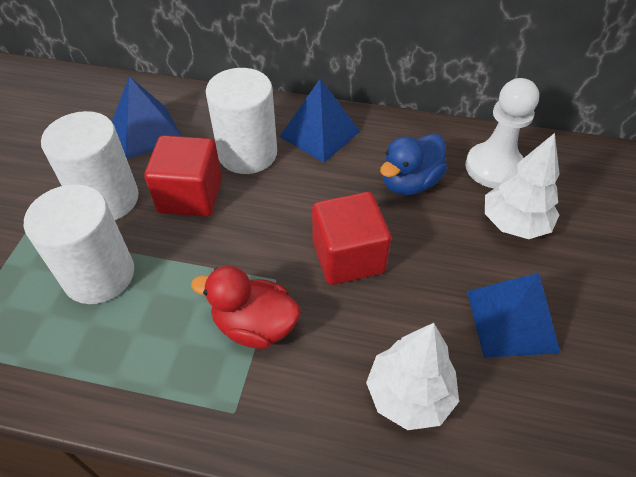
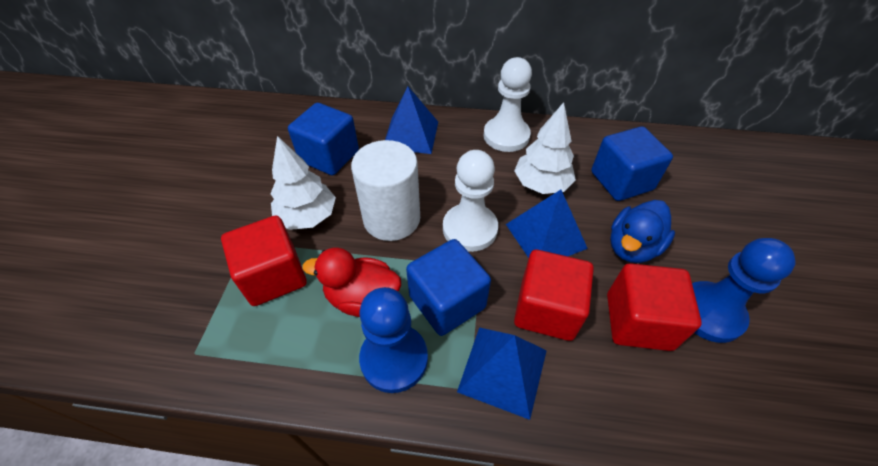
blue cube: 0 -> 3
blue pawn: 0 -> 2
red cube: 2 -> 3
white cylinder: 3 -> 1
white pawn: 1 -> 2

